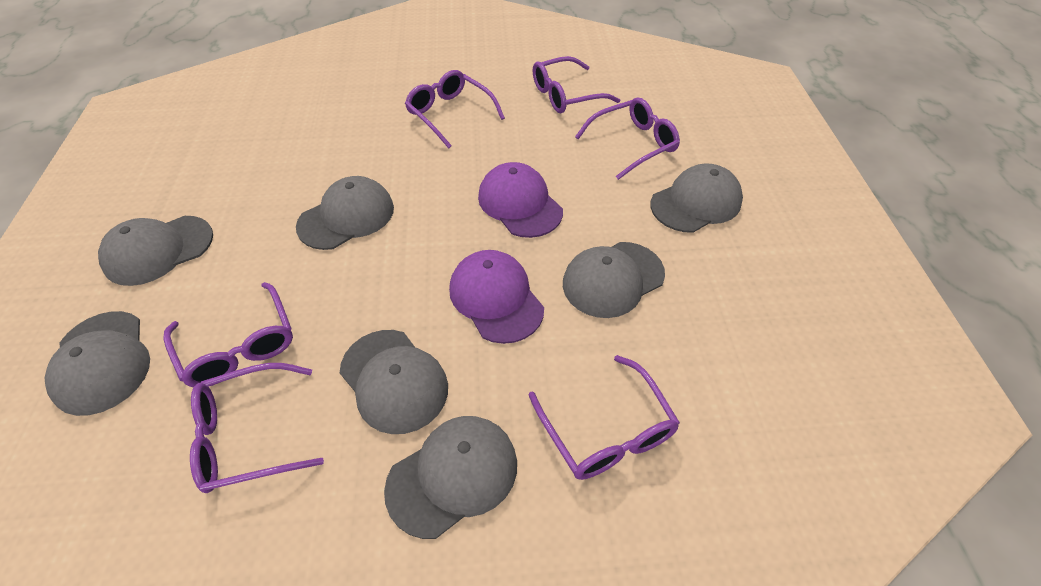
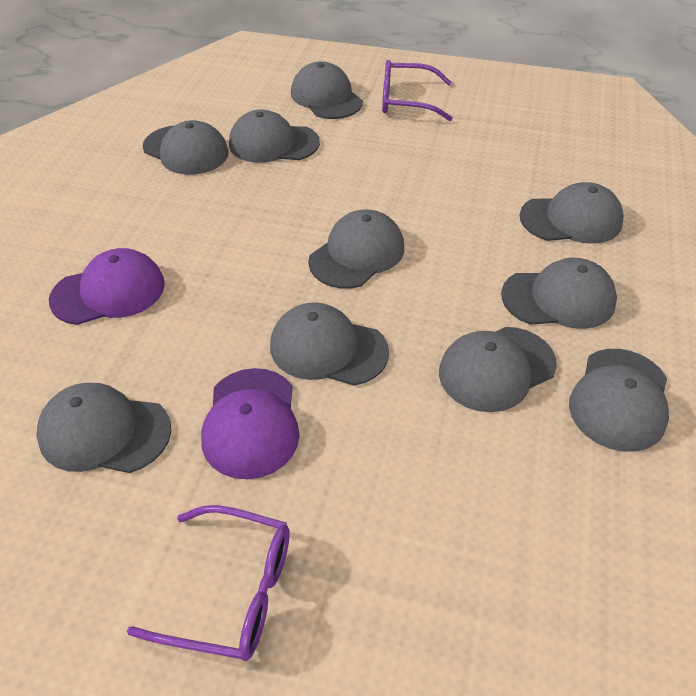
grey cap: 7 -> 10
purple glasses: 6 -> 2

